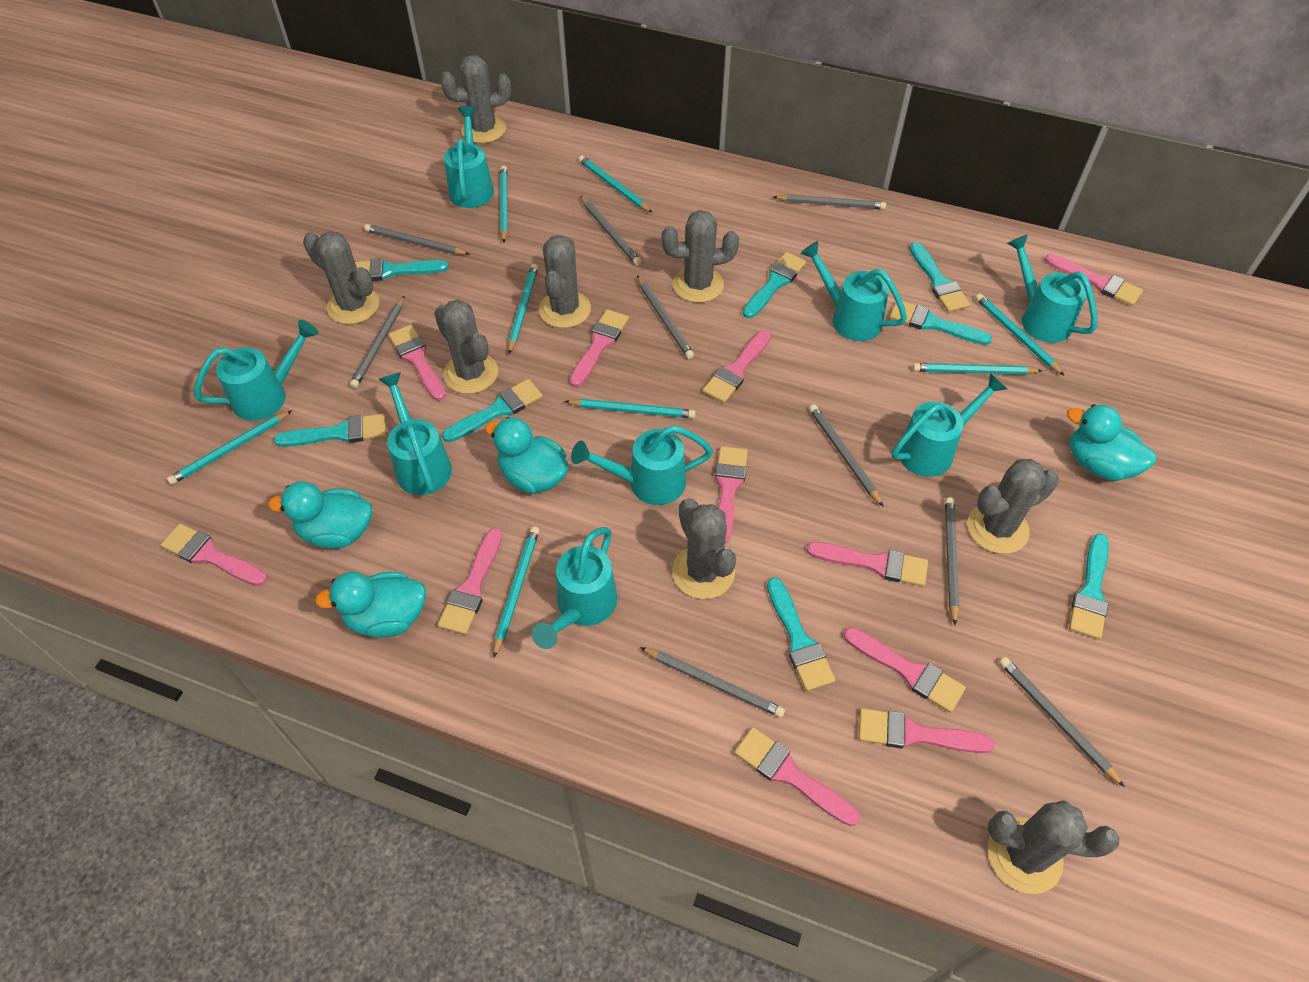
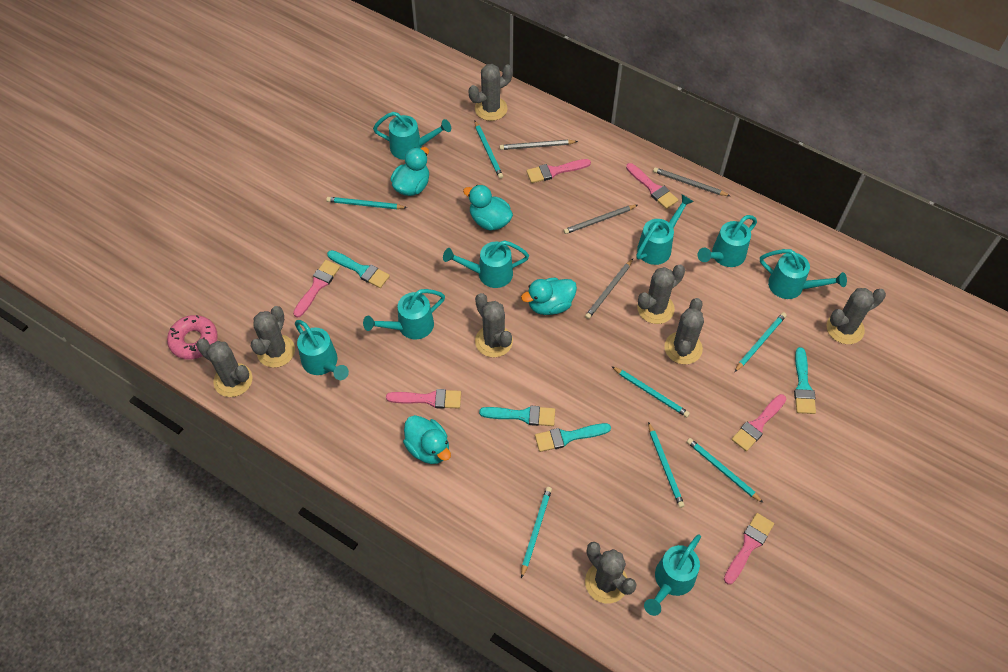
grey pencil: 9 -> 4
pink brush: 11 -> 6
pink donut: 0 -> 1
turquoise brush: 8 -> 4
turquoise pencil: 8 -> 7

